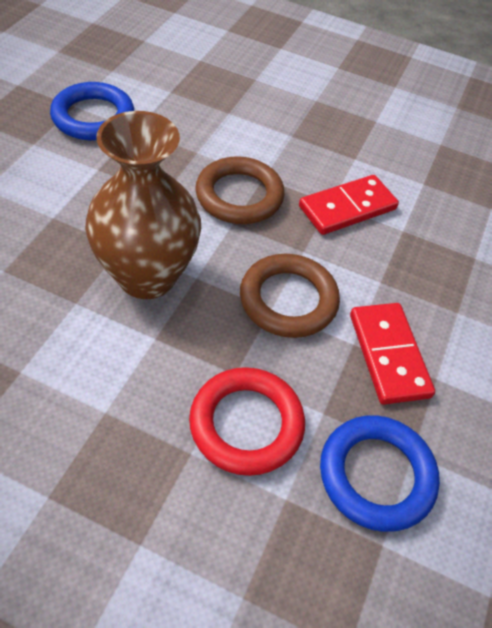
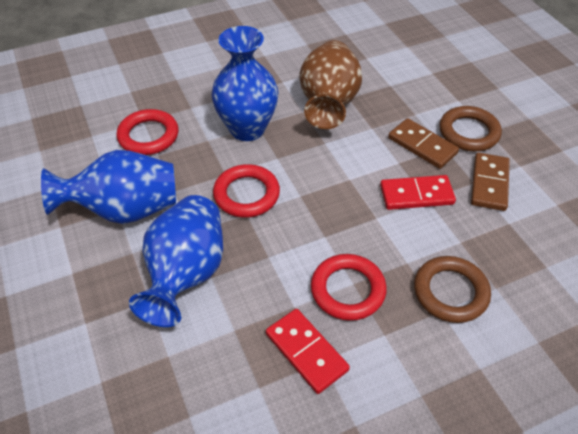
blue ring: 2 -> 0
blue vase: 0 -> 3
brown domino: 0 -> 2
red ring: 1 -> 3

